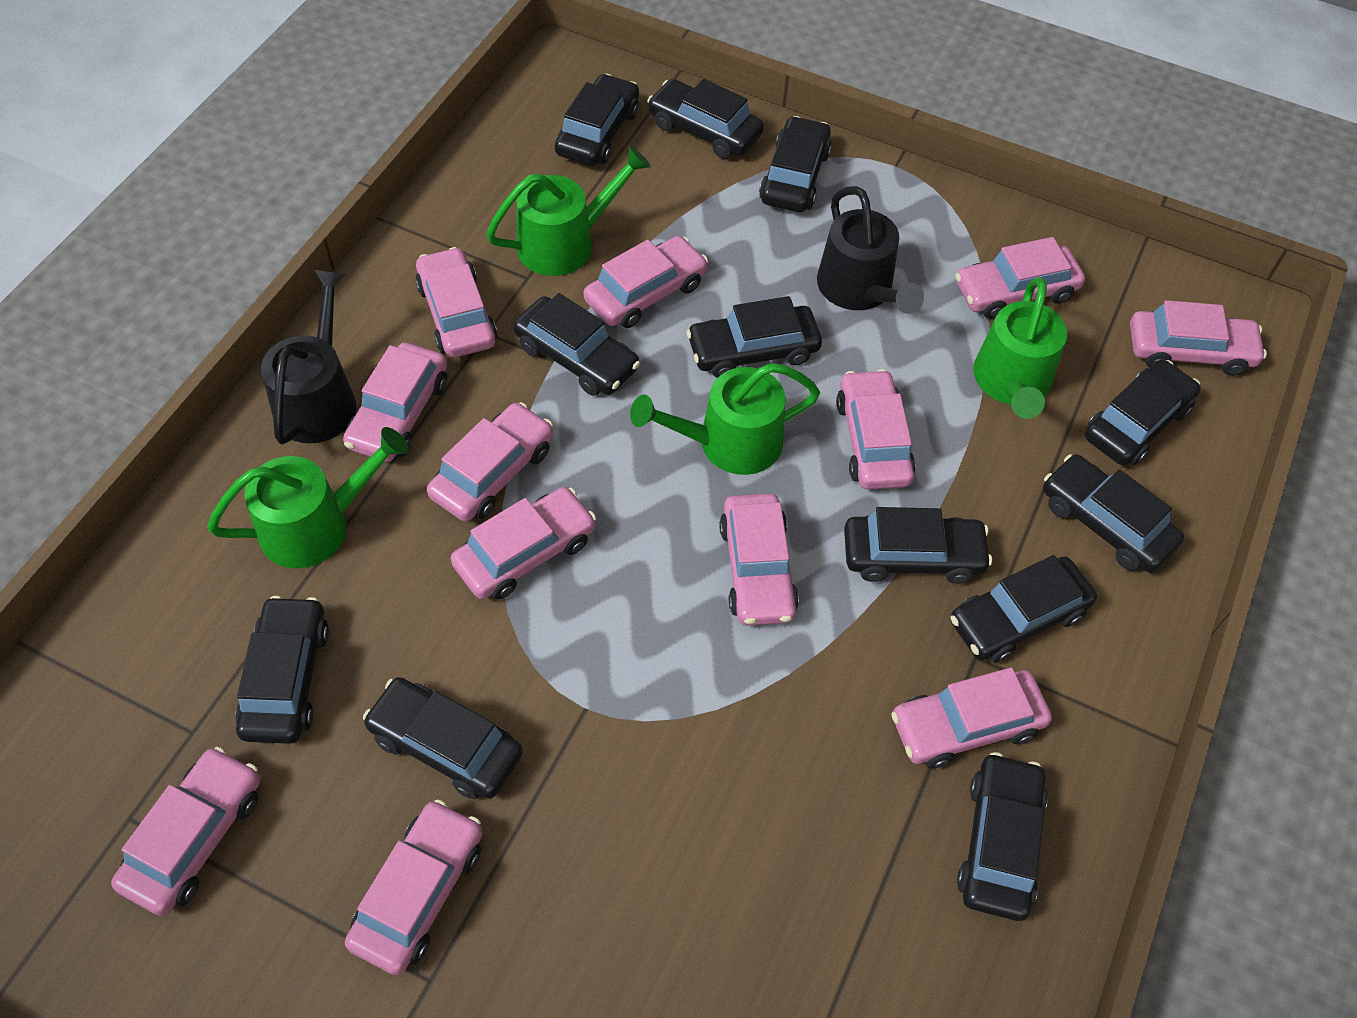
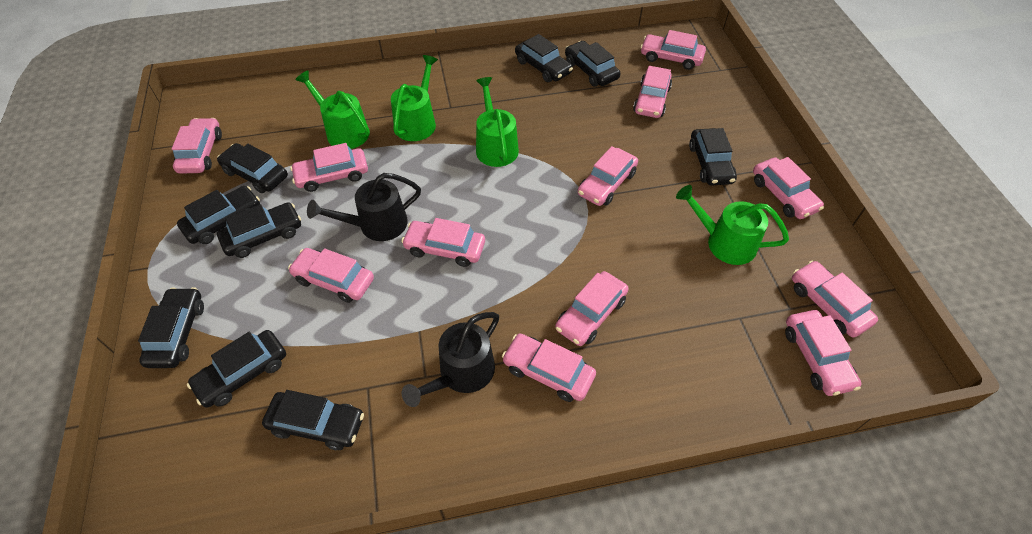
black car: 12 -> 9

